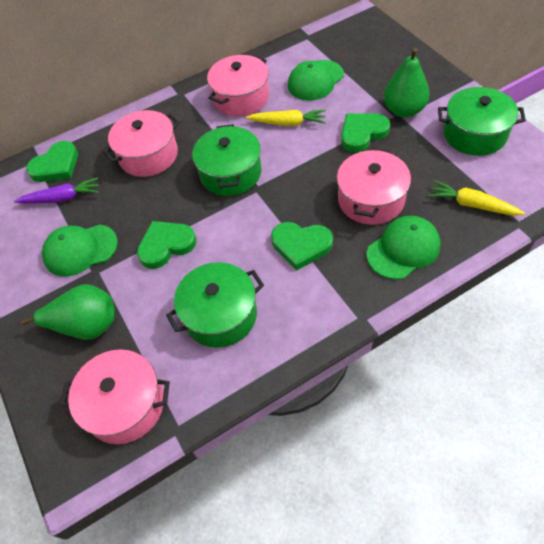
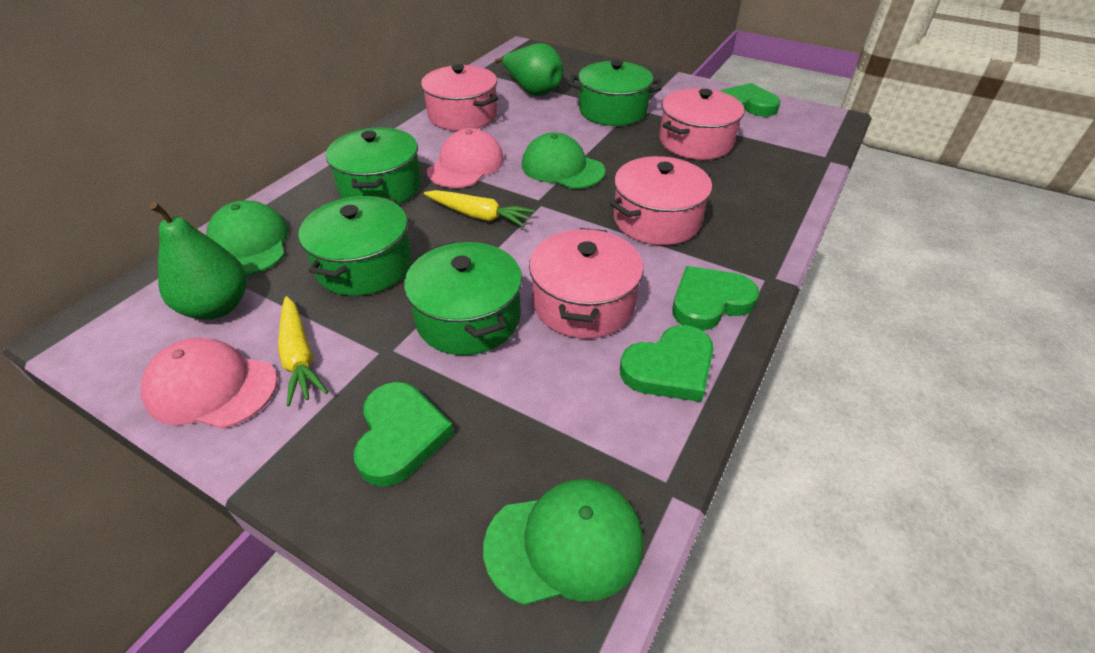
green pot: 3 -> 4
pink cap: 0 -> 2
purple carrot: 1 -> 0

